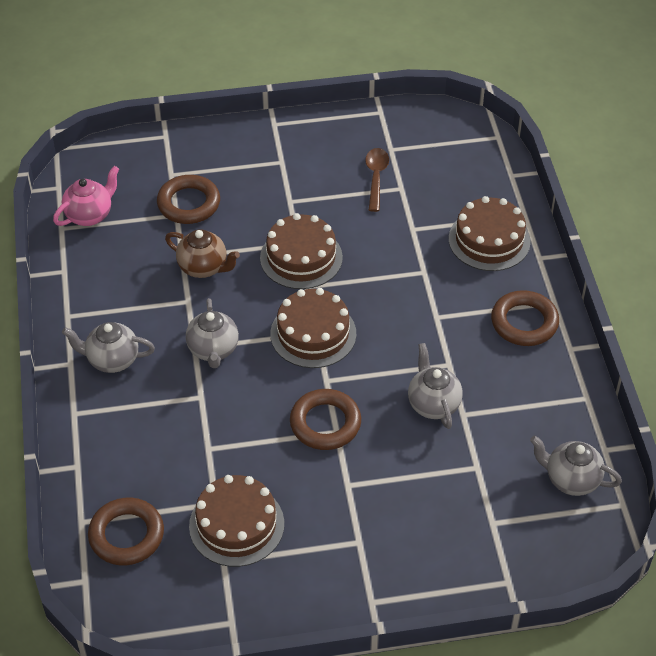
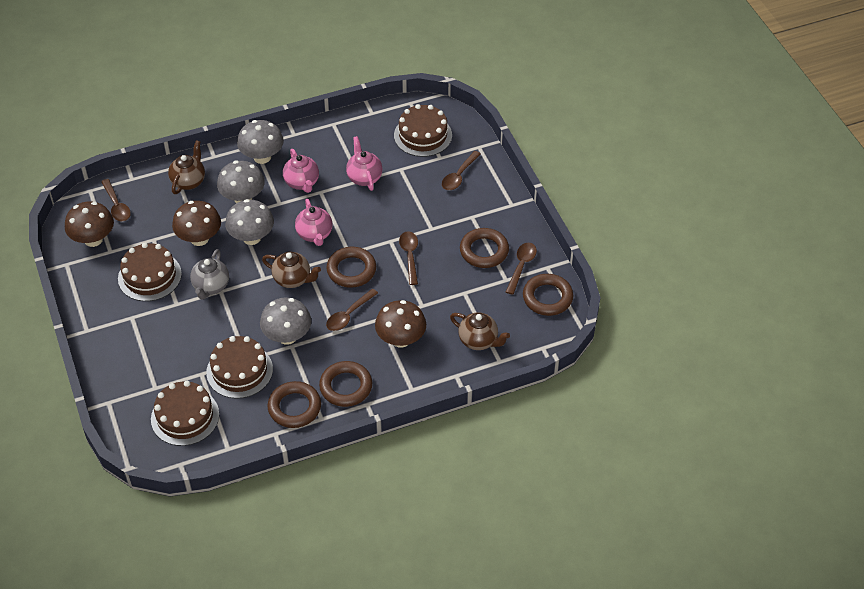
brown mushroom: 0 -> 3
brown ring: 4 -> 5
brown spoon: 1 -> 5
brown teapot: 1 -> 3
grey mushroom: 0 -> 4
grey teapot: 4 -> 1
pink teapot: 1 -> 3

